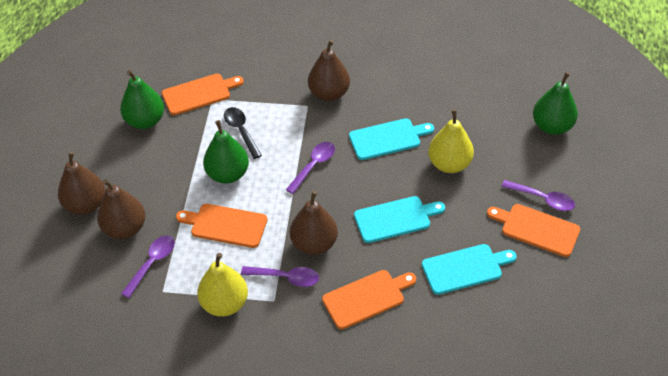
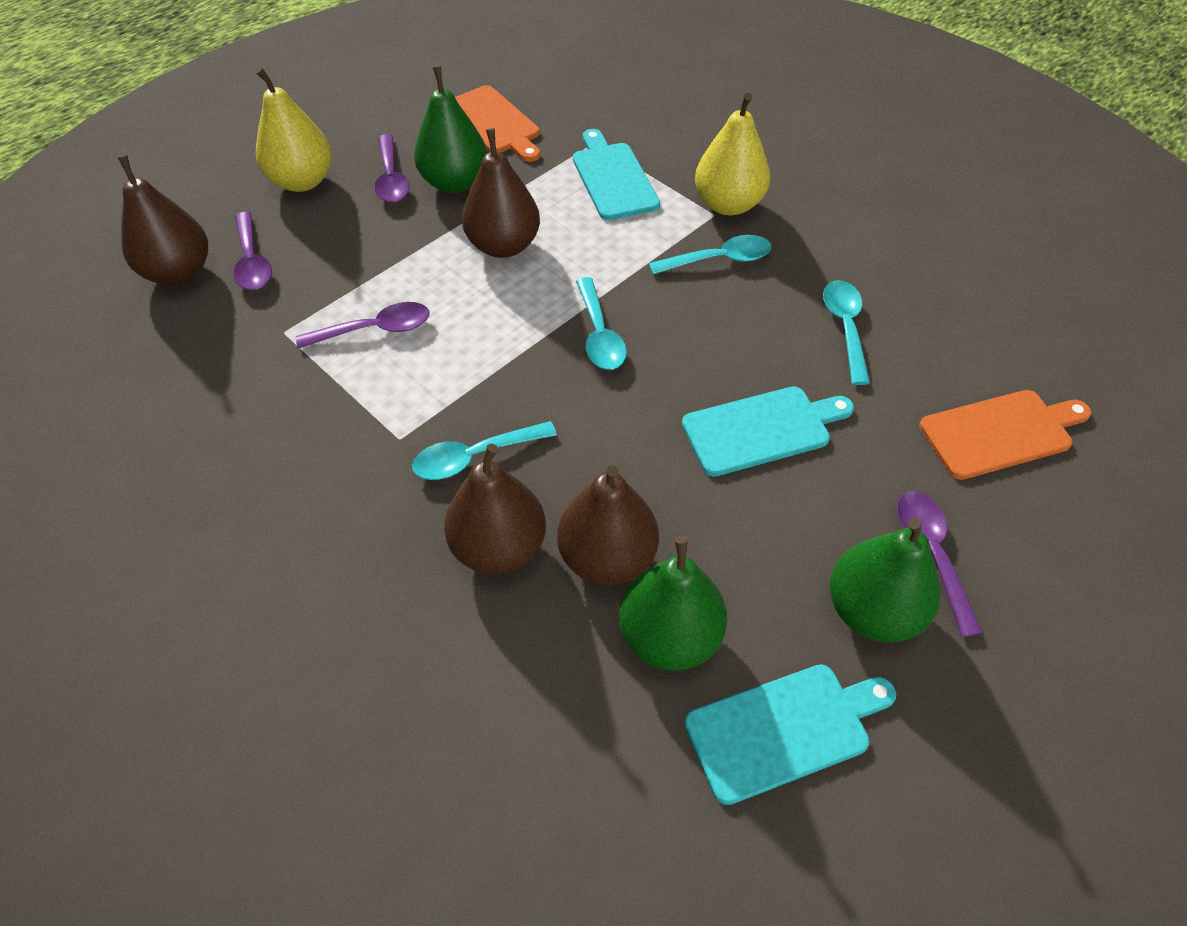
black spoon: 1 -> 0
orange cutting board: 4 -> 2
turquoise spoon: 0 -> 4

